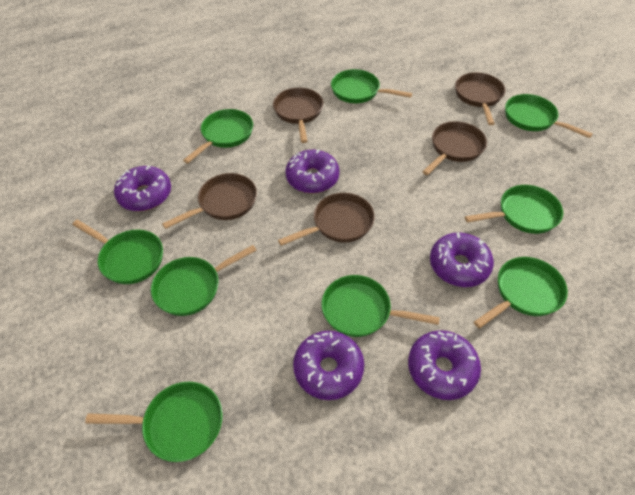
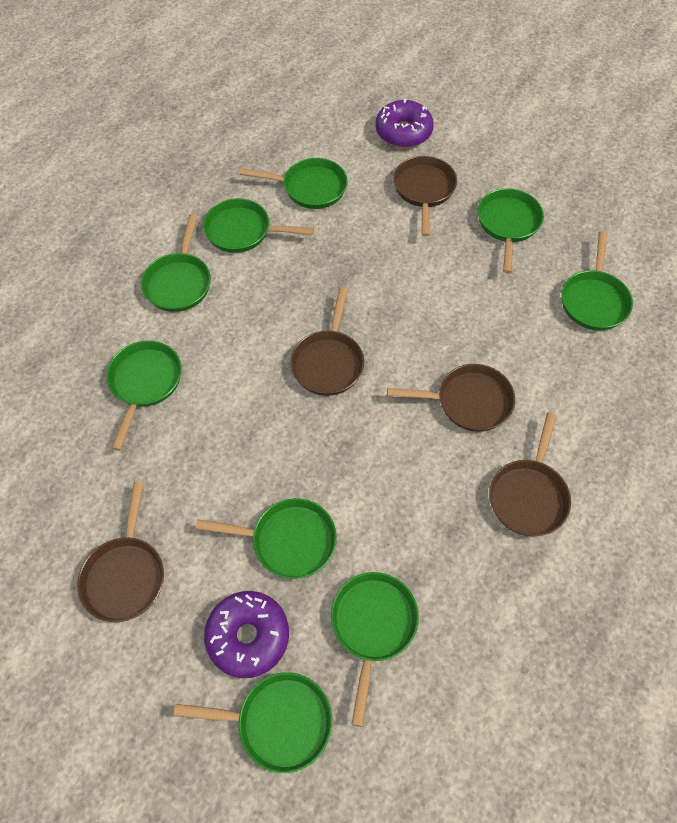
purple donut: 5 -> 2

